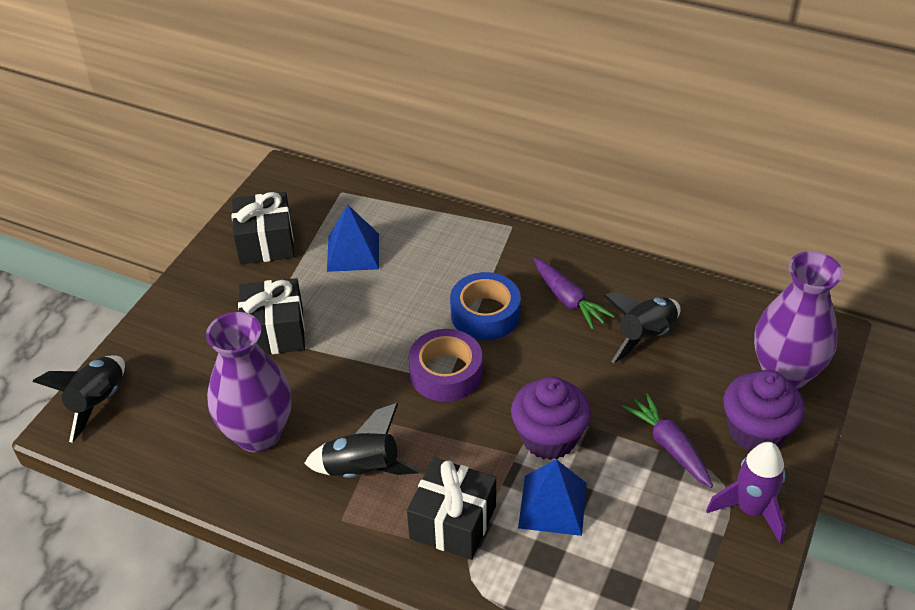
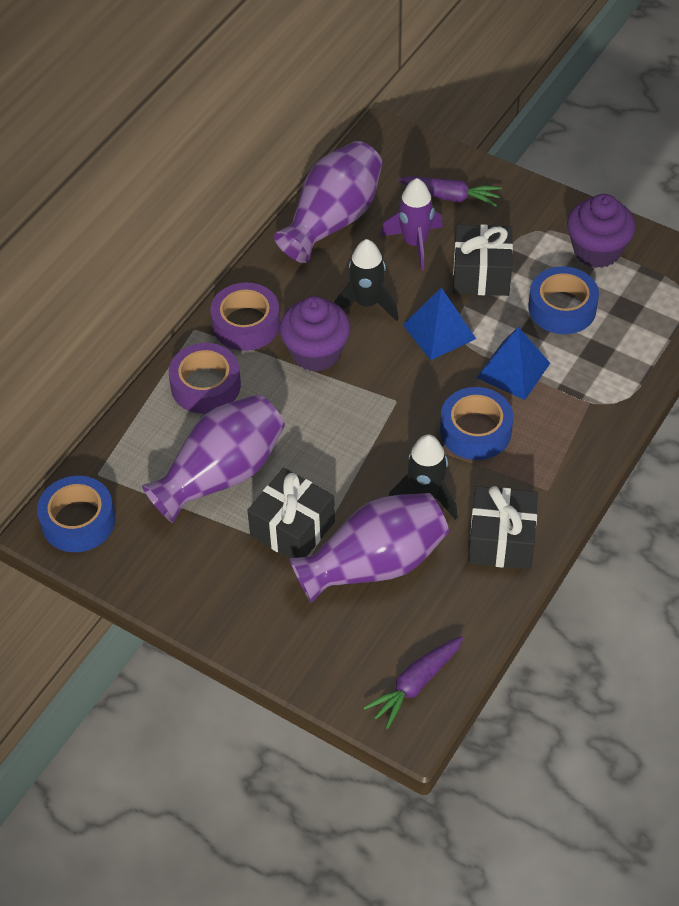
black rocket: 3 -> 2
blue tape: 1 -> 3
purple tape: 1 -> 2
purple vase: 2 -> 3

